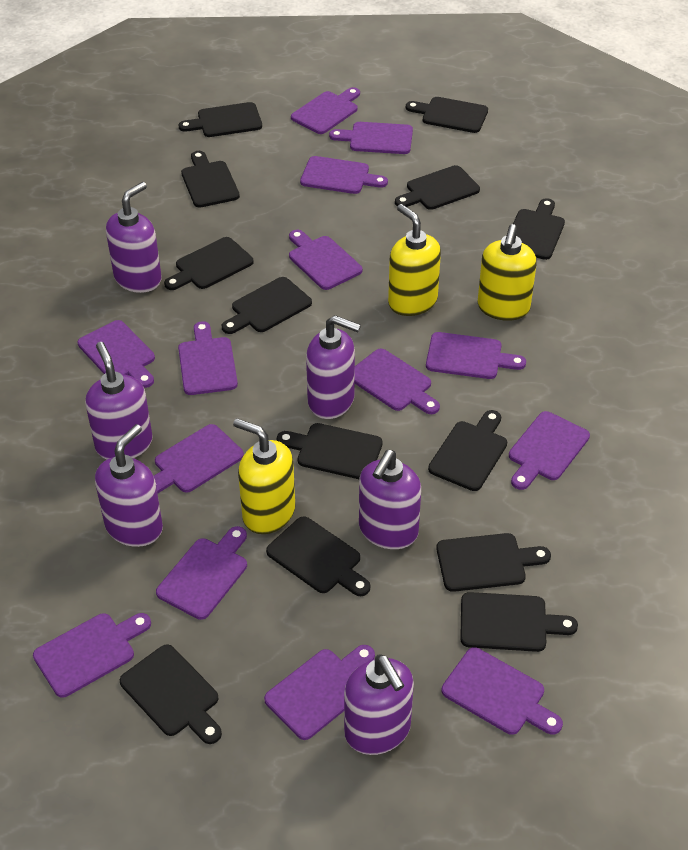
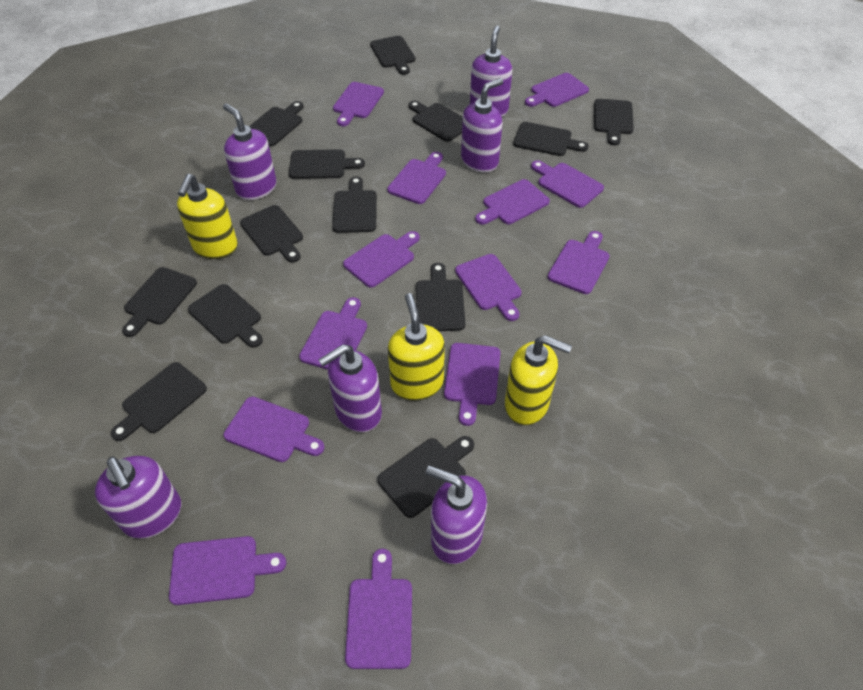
purple cutting board: 14 -> 13

